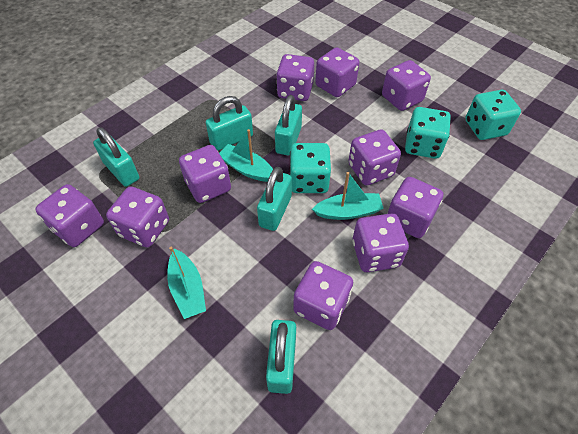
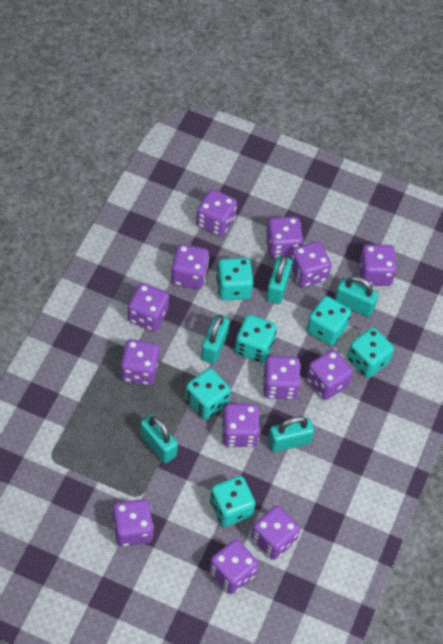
purple dice: 10 -> 13
turquoise boat: 3 -> 0
turquoise dice: 3 -> 6

